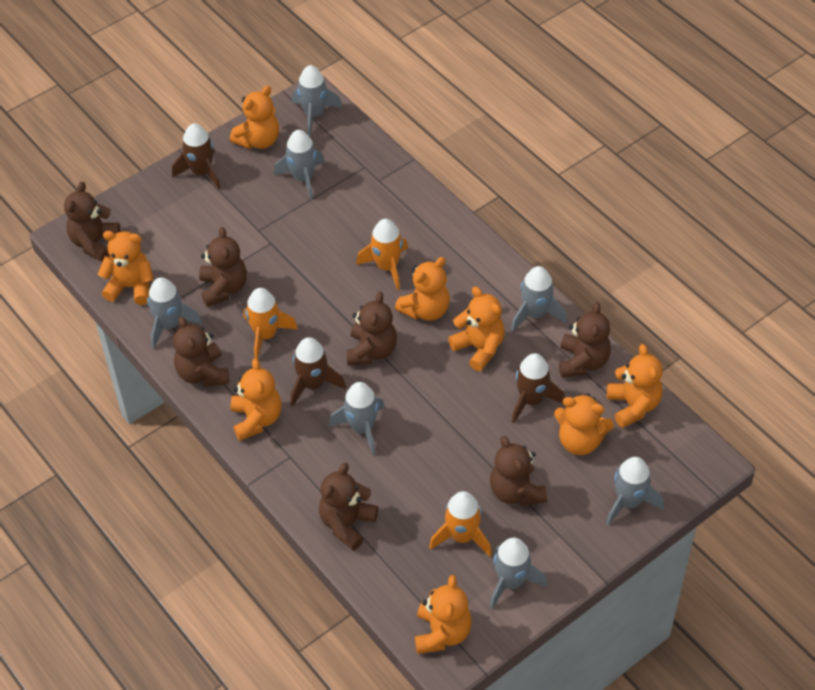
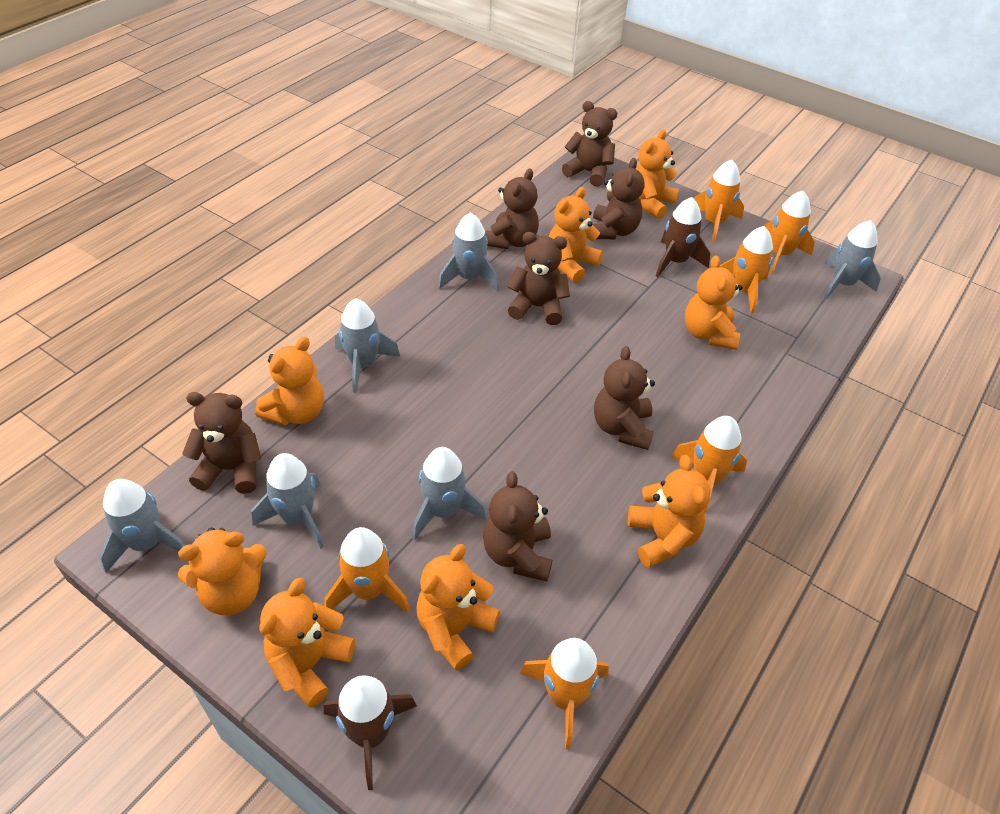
brown rocket: 3 -> 2
grey rocket: 7 -> 6
orange rocket: 3 -> 6

